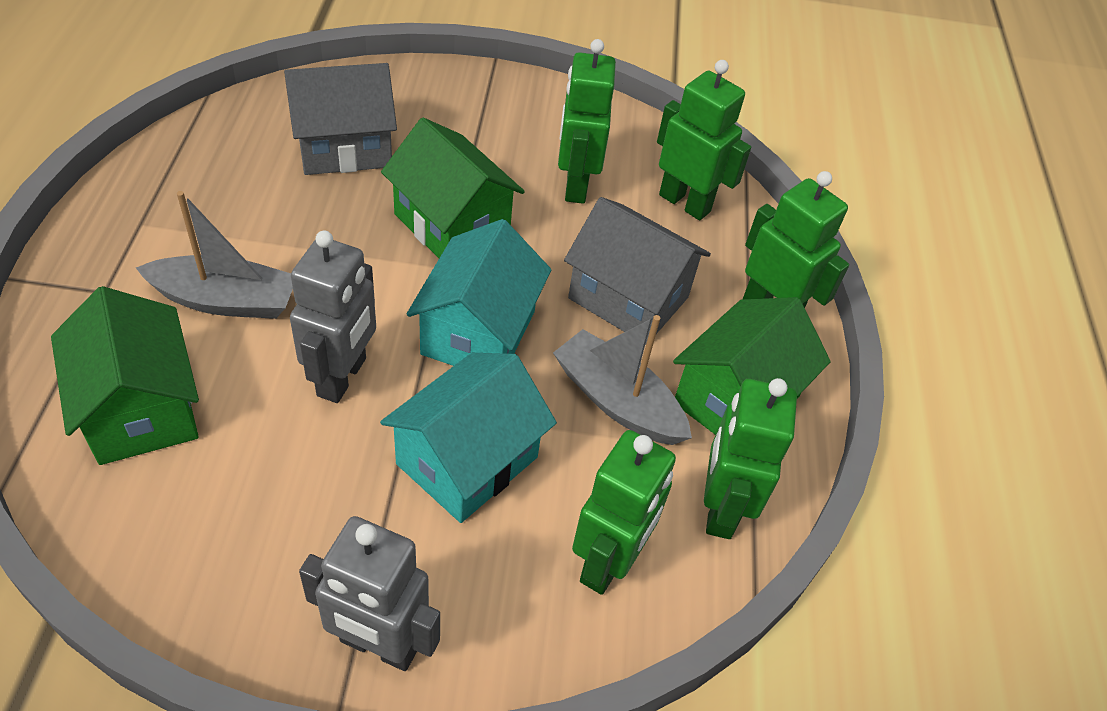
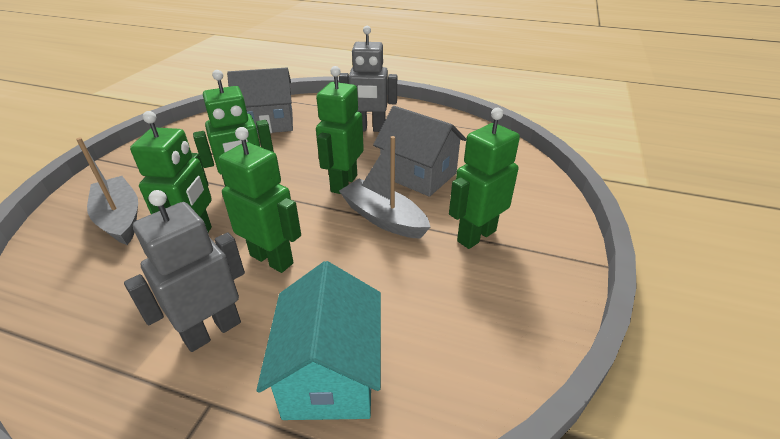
green house: 3 -> 0
turquoise house: 2 -> 1

